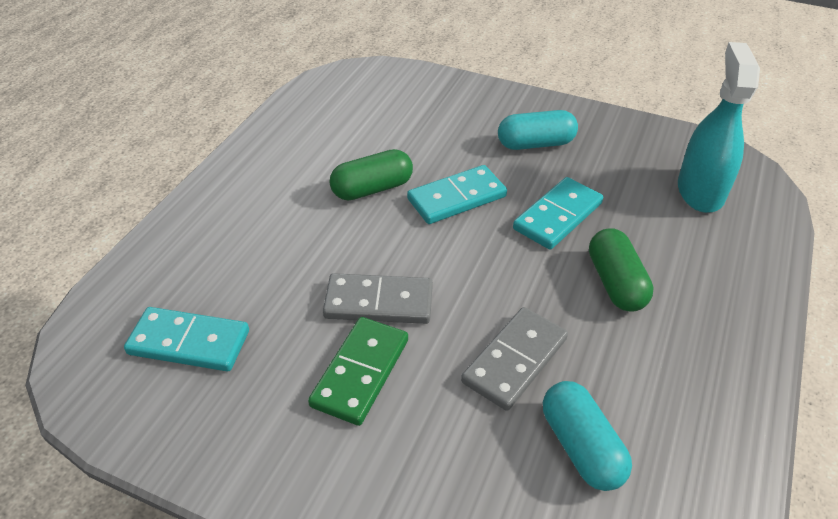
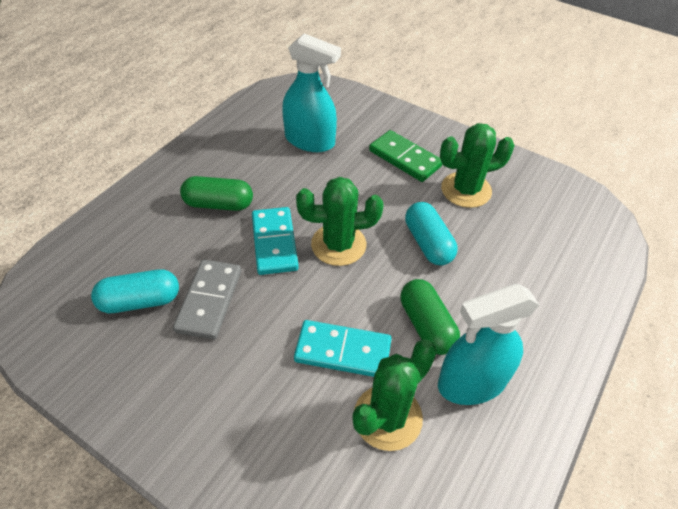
green cactus: 0 -> 3
grey domino: 2 -> 1
turquoise domino: 3 -> 2
turquoise spray bottle: 1 -> 2

